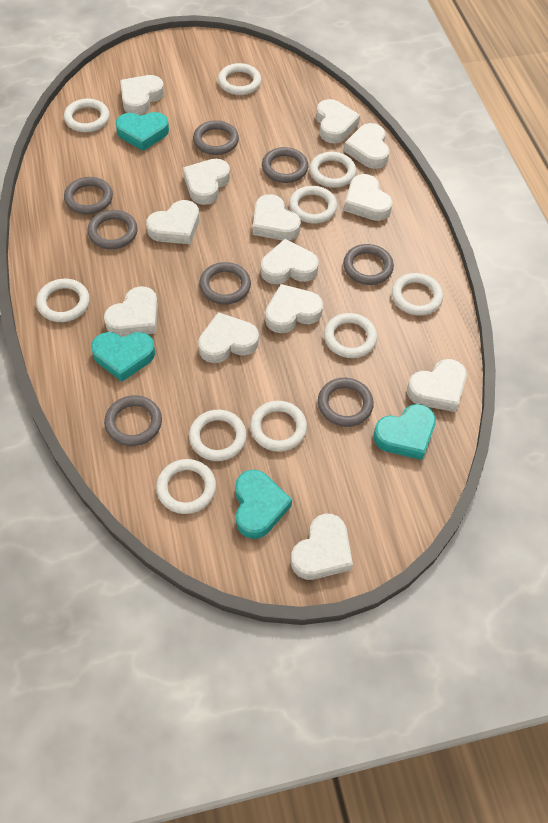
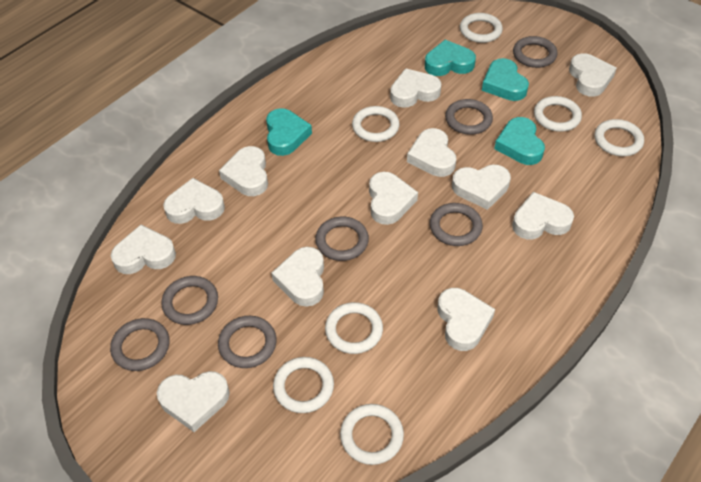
grey ring: 8 -> 7
white heart: 13 -> 12
white ring: 10 -> 7

